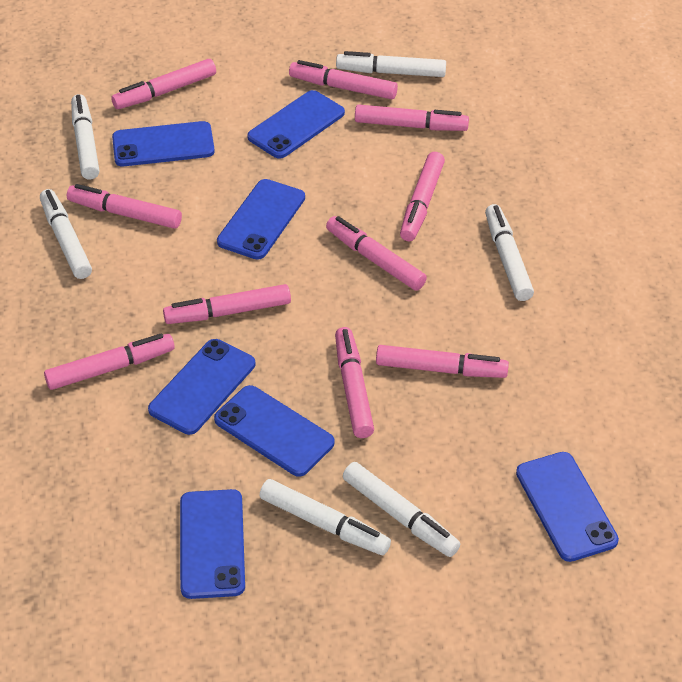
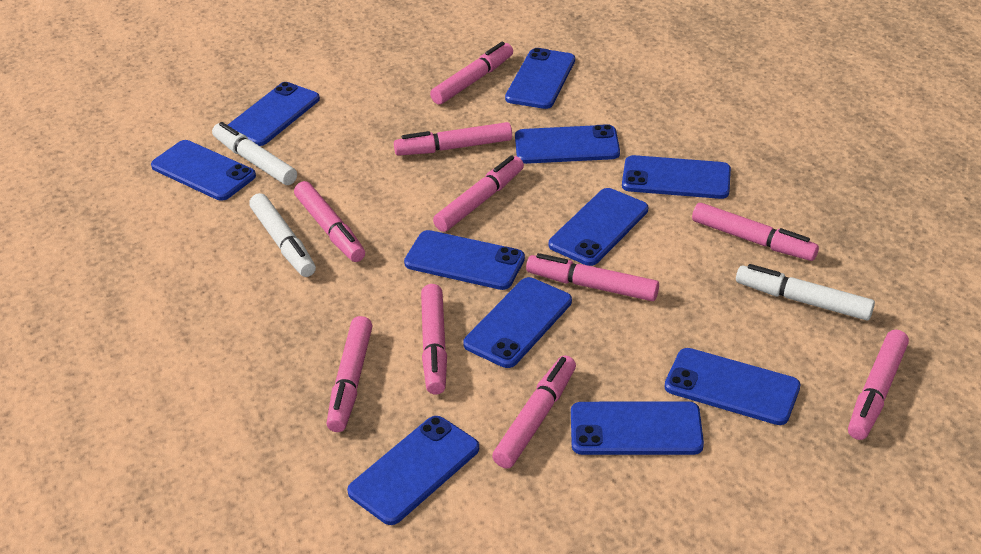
blue phone: 7 -> 11
white marker: 6 -> 3

